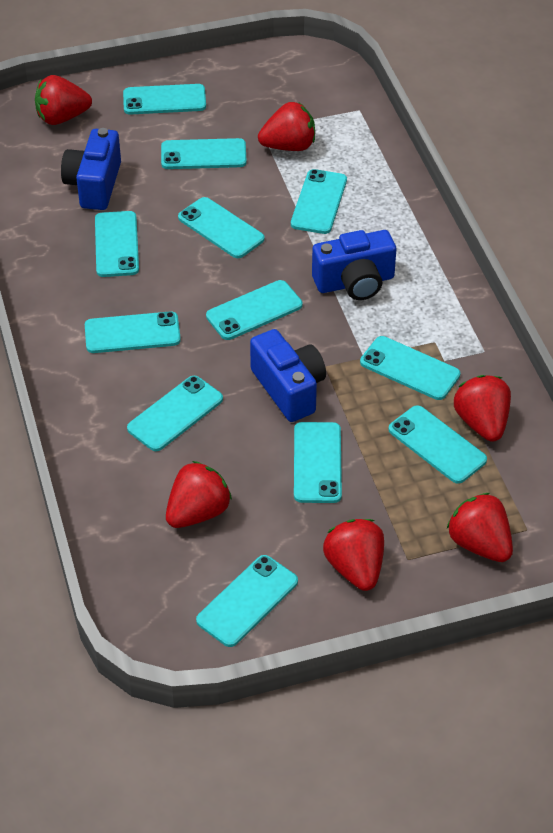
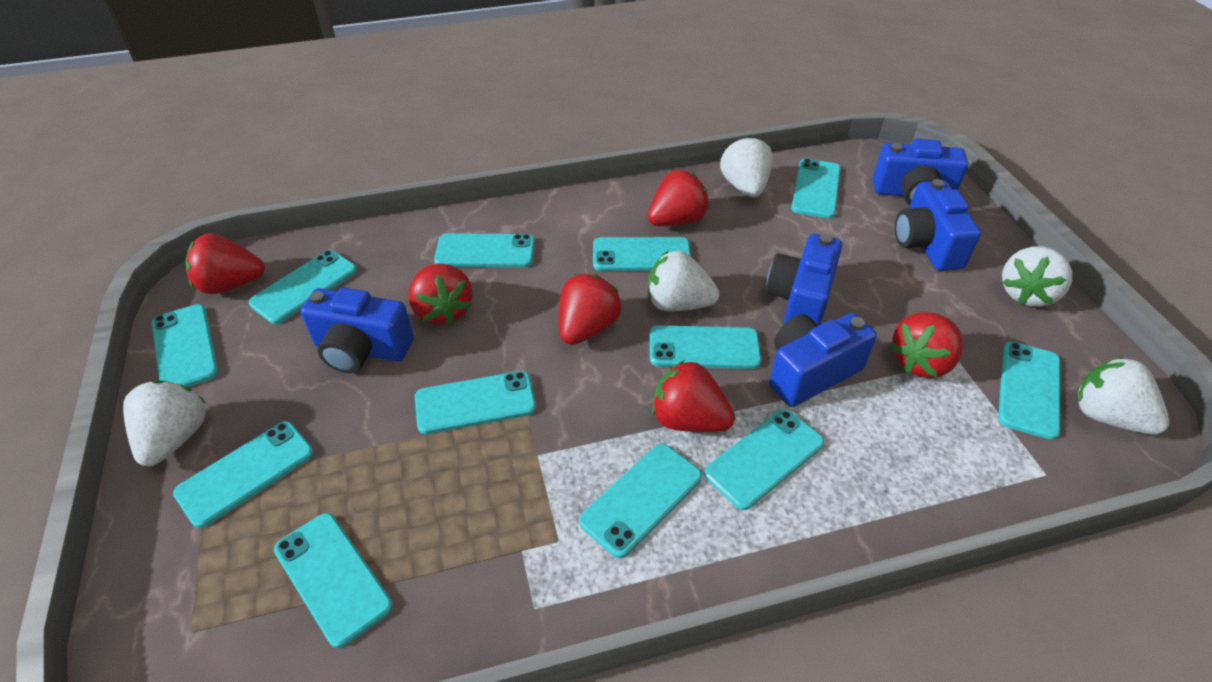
blue camera: 3 -> 5
white strawberry: 0 -> 5

